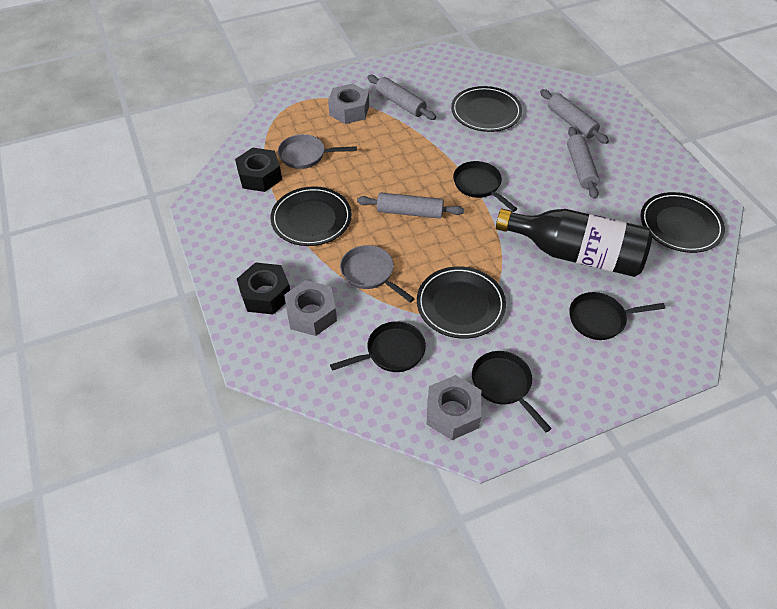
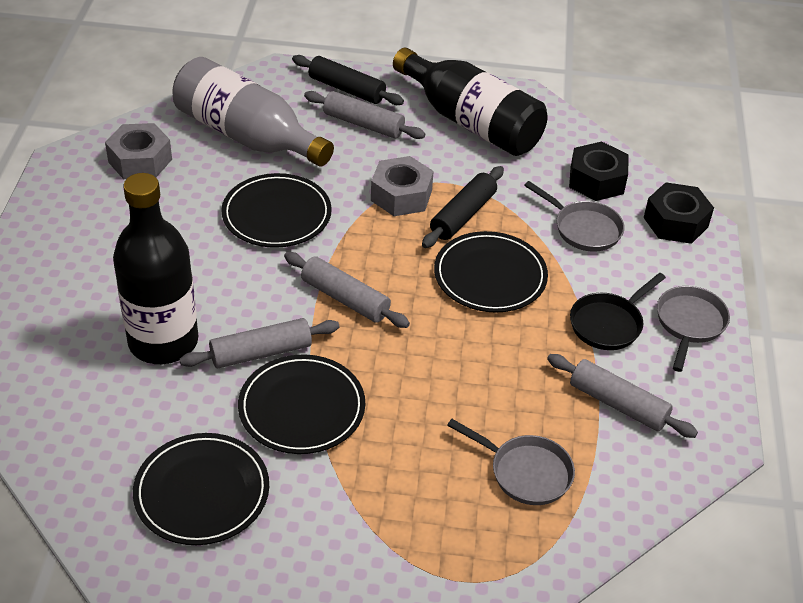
black bottle: 1 -> 2
black pan: 4 -> 1
black rolling pin: 0 -> 2
grey bottle: 0 -> 1
grey nut: 3 -> 2
grey pan: 2 -> 3

